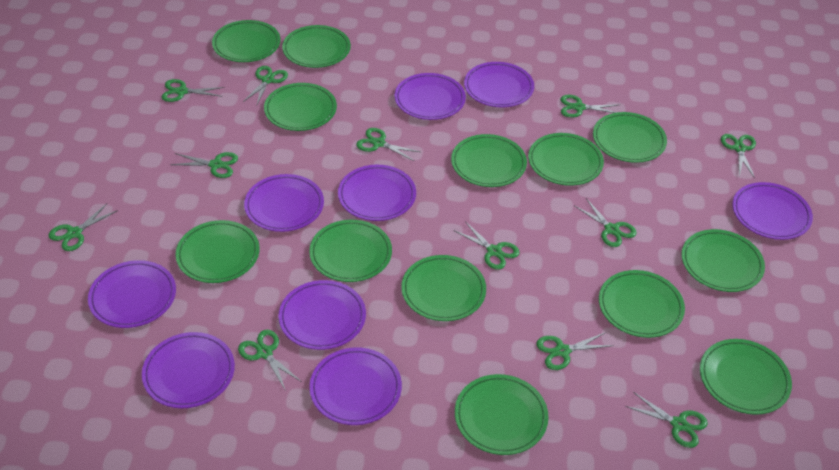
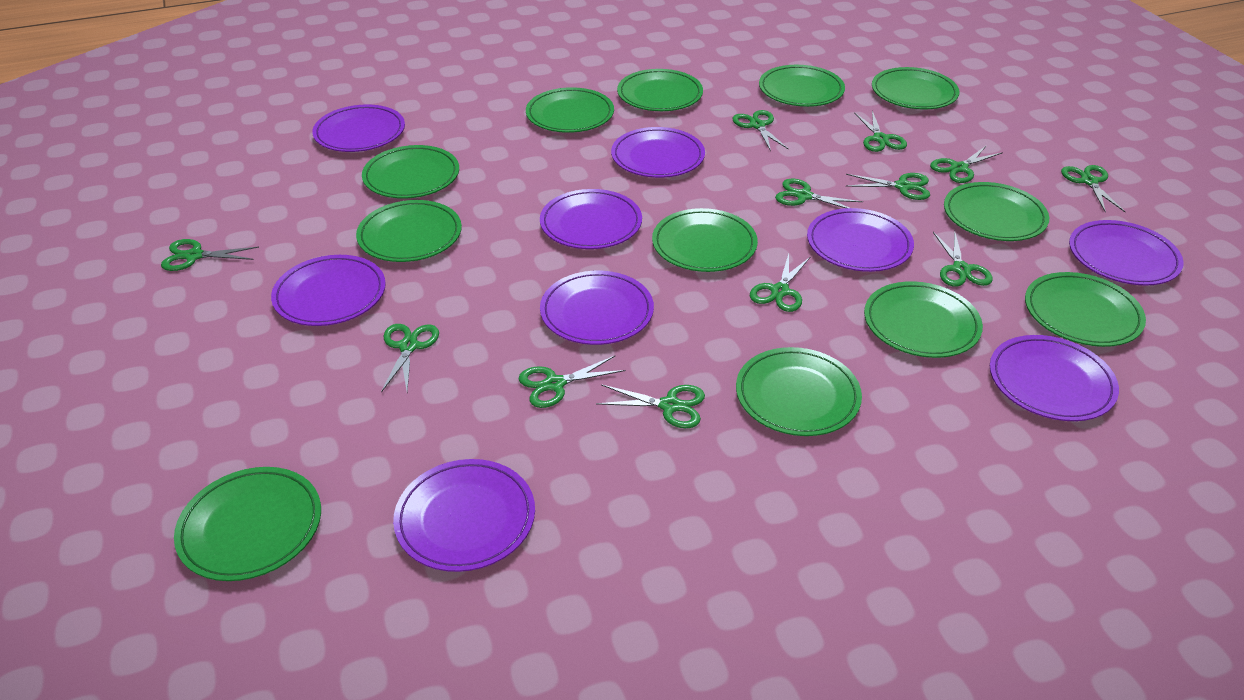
green plate: 13 -> 12

